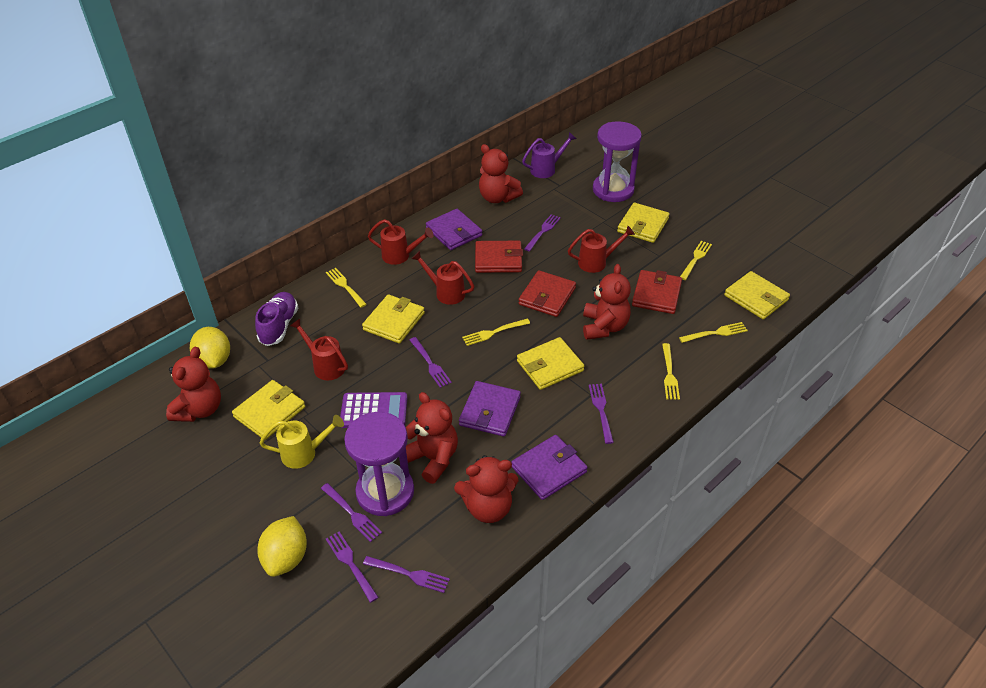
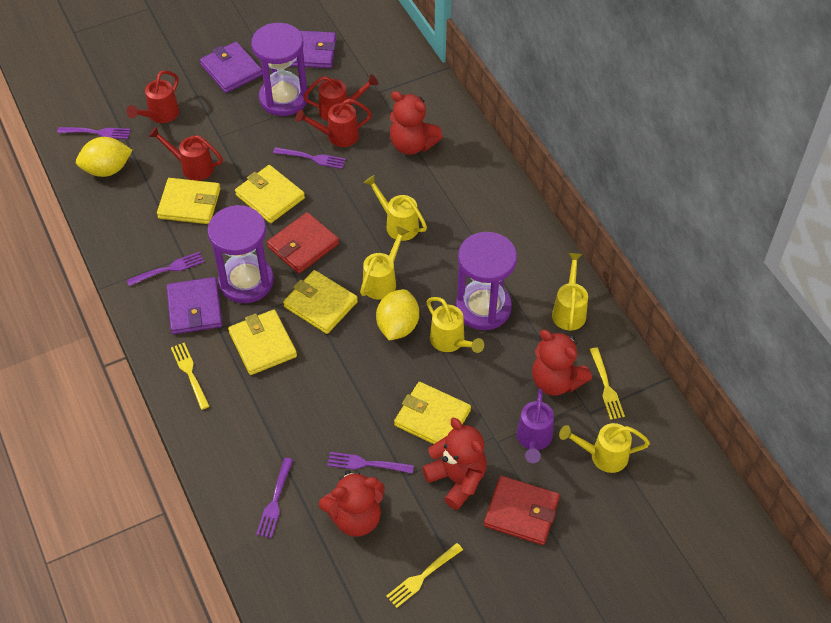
purple calculator: 1 -> 0
purple fork: 6 -> 5
purple hourglass: 2 -> 3
purple shoe: 1 -> 0
red teddy bear: 5 -> 4
red wallet: 3 -> 2
yellow fork: 5 -> 3
yellow watering can: 1 -> 5

